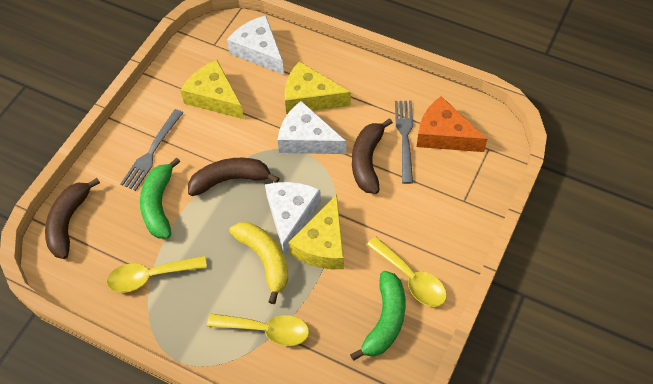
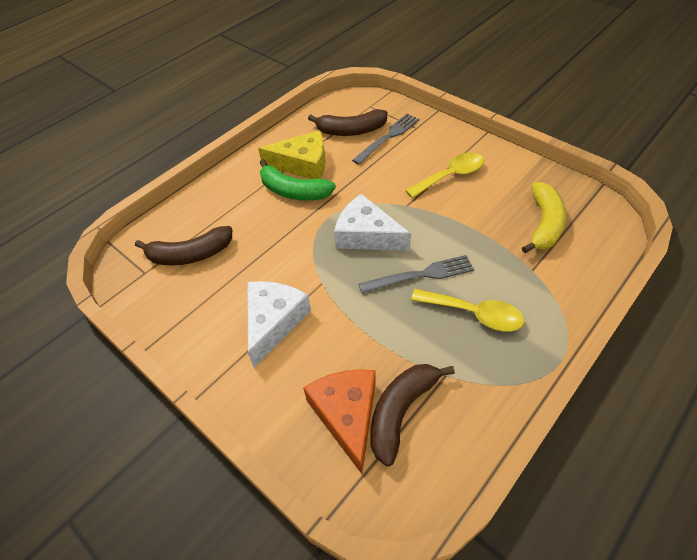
green banana: 2 -> 1
white cheese: 3 -> 2
yellow cheese: 3 -> 1
yellow spoon: 3 -> 2

